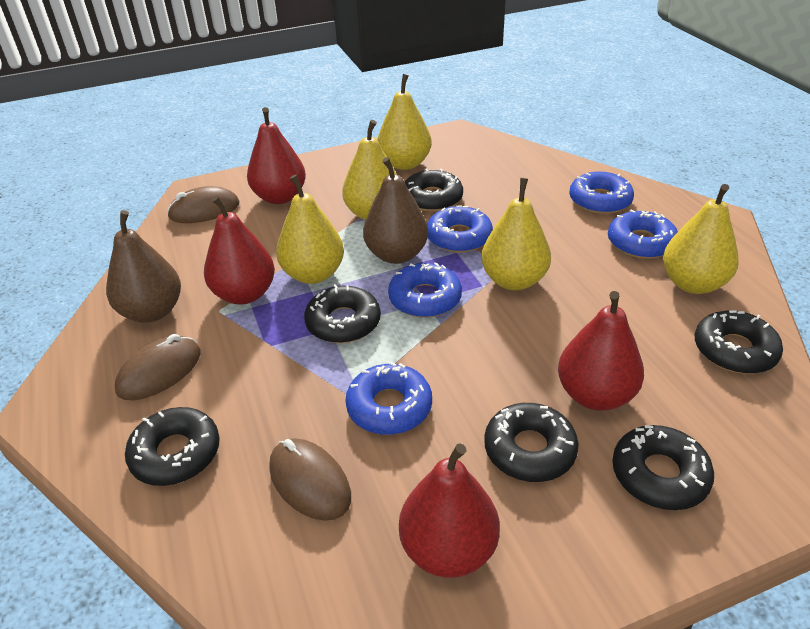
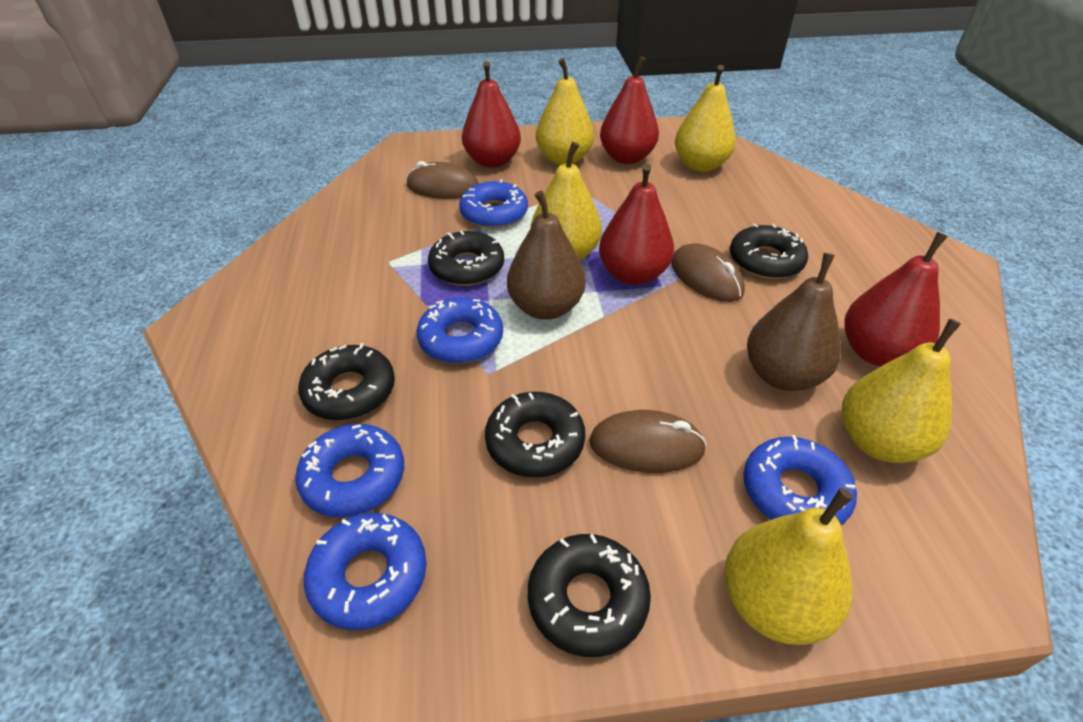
black donut: 6 -> 5

